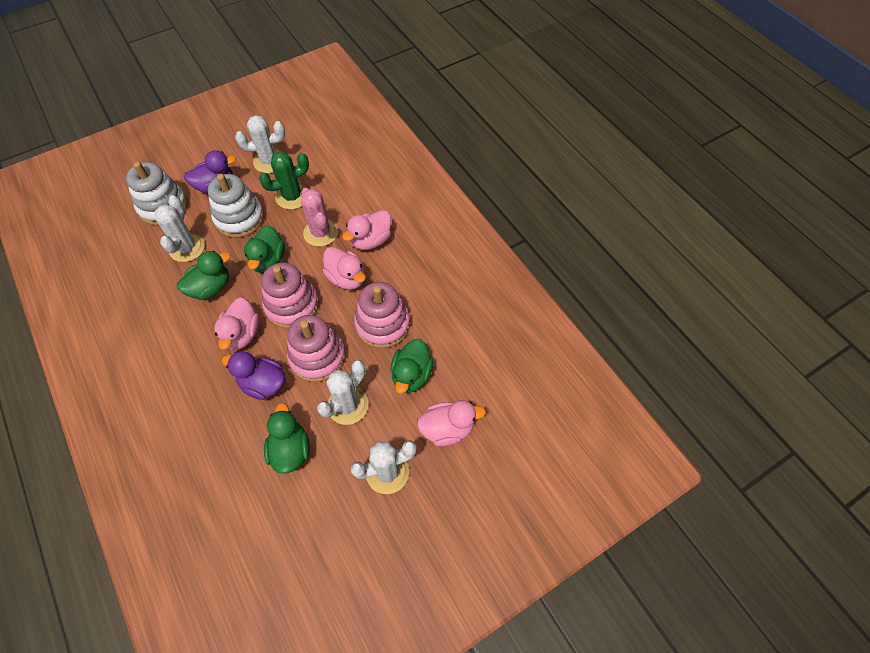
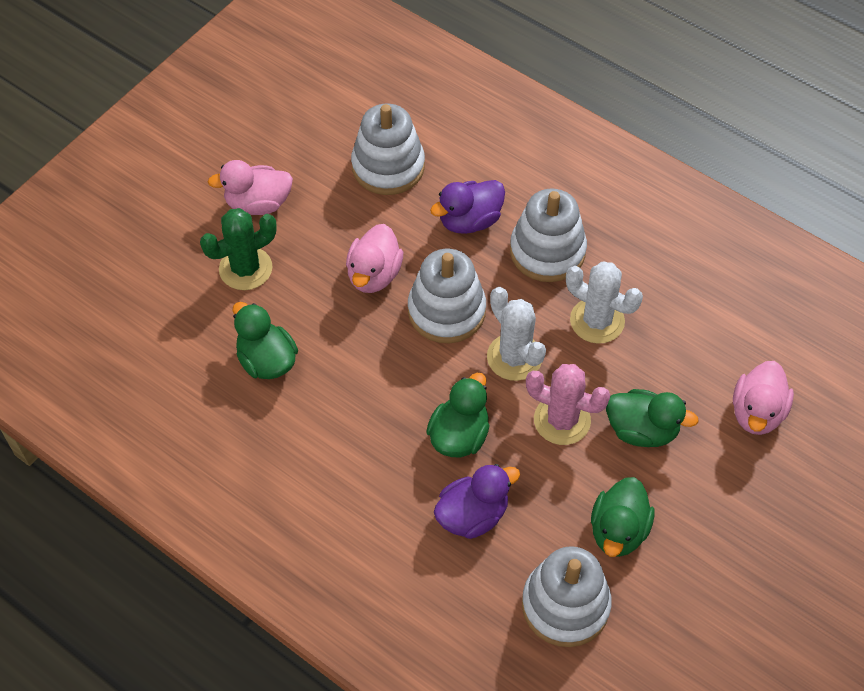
pink duck: 4 -> 3
pink stacking toy: 3 -> 0
white cactus: 4 -> 2
white stacking toy: 2 -> 4

